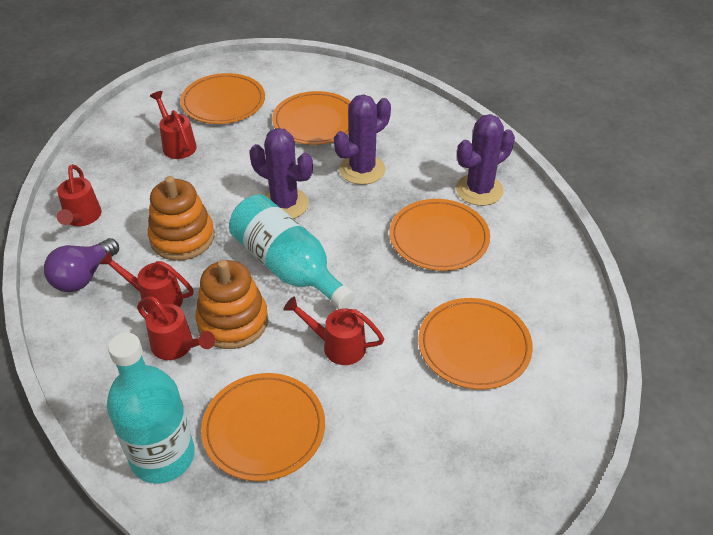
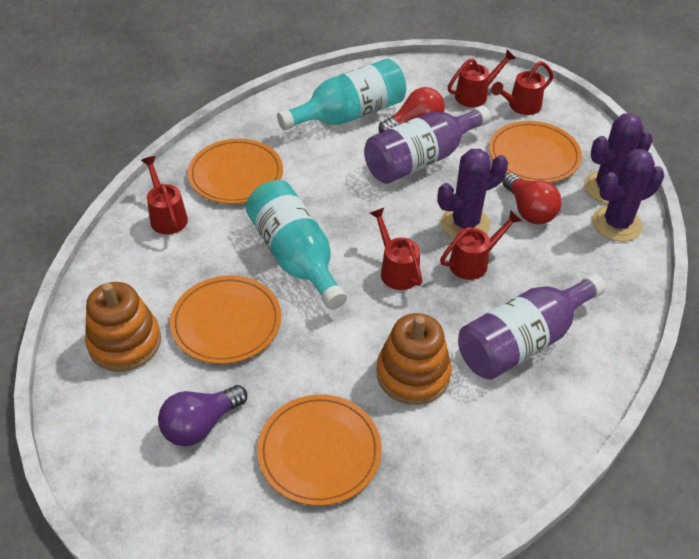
orange plate: 5 -> 4
purple bottle: 0 -> 2
red light bulb: 0 -> 2

